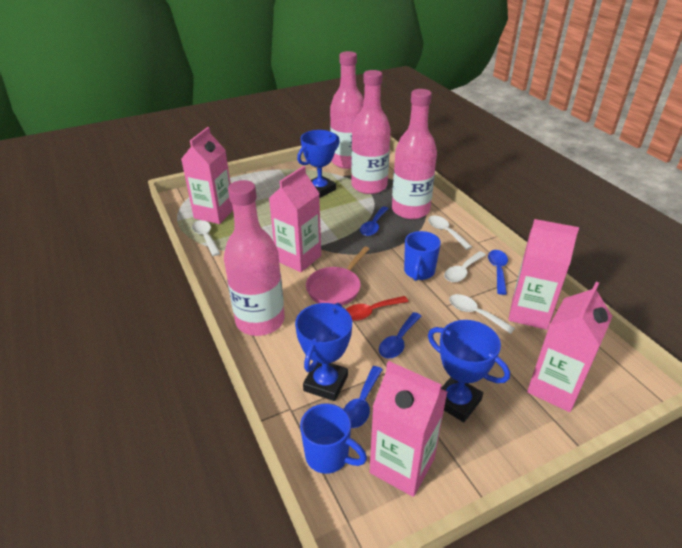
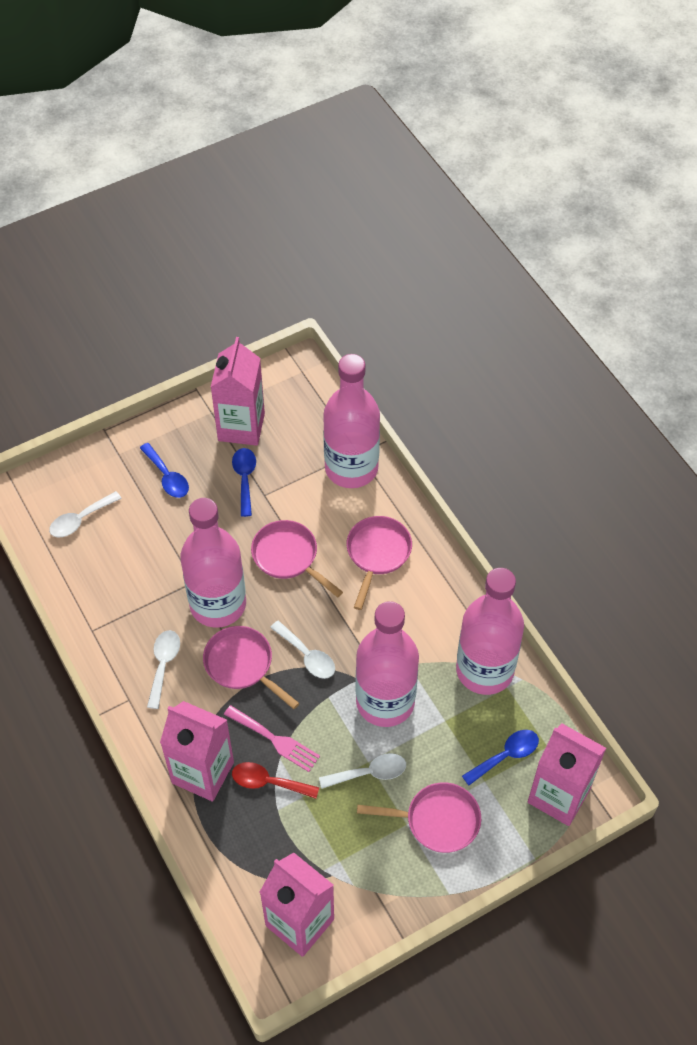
blue mug: 2 -> 0
blue spoon: 4 -> 3
blue trophy: 3 -> 0
pink carton: 5 -> 4
pink fork: 0 -> 1
pink pan: 1 -> 4

